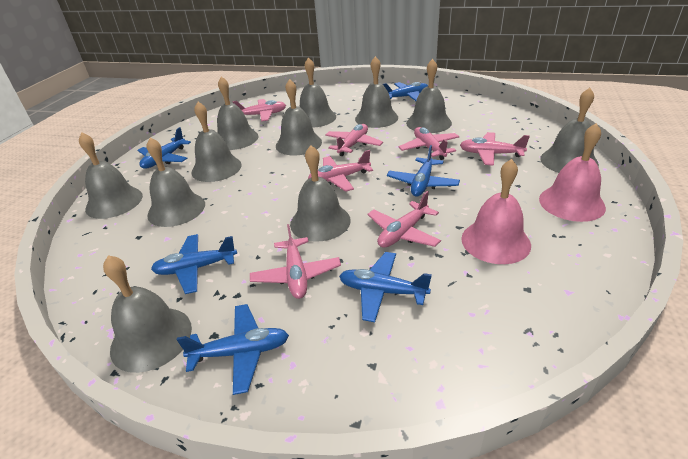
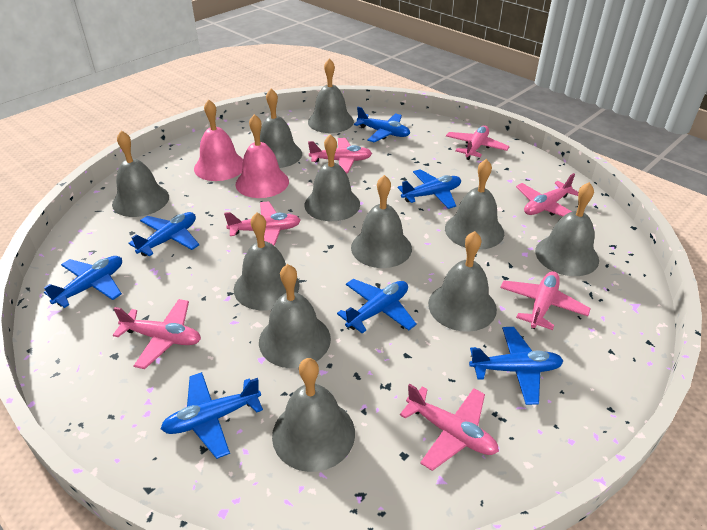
blue plane: 6 -> 7

